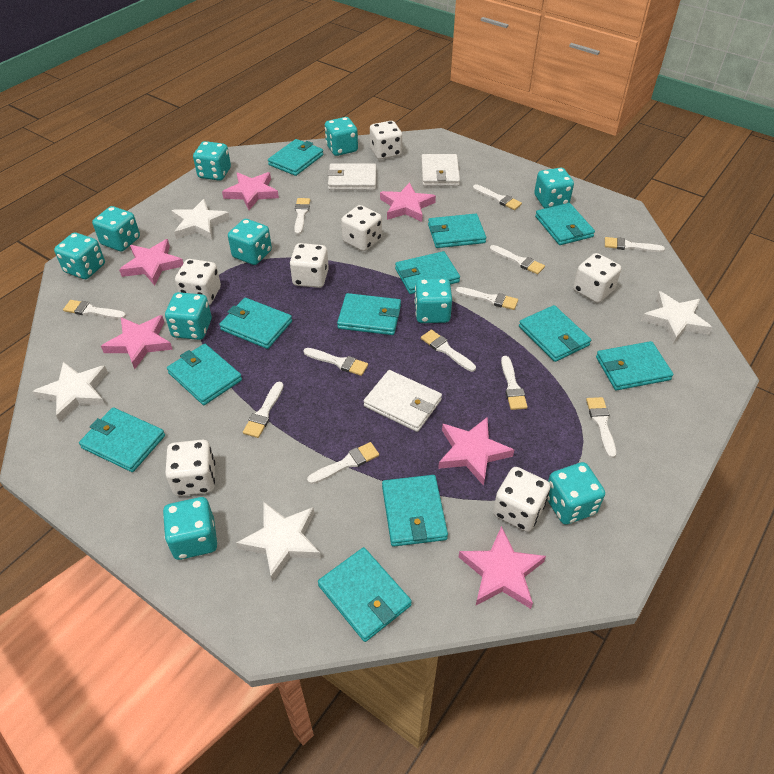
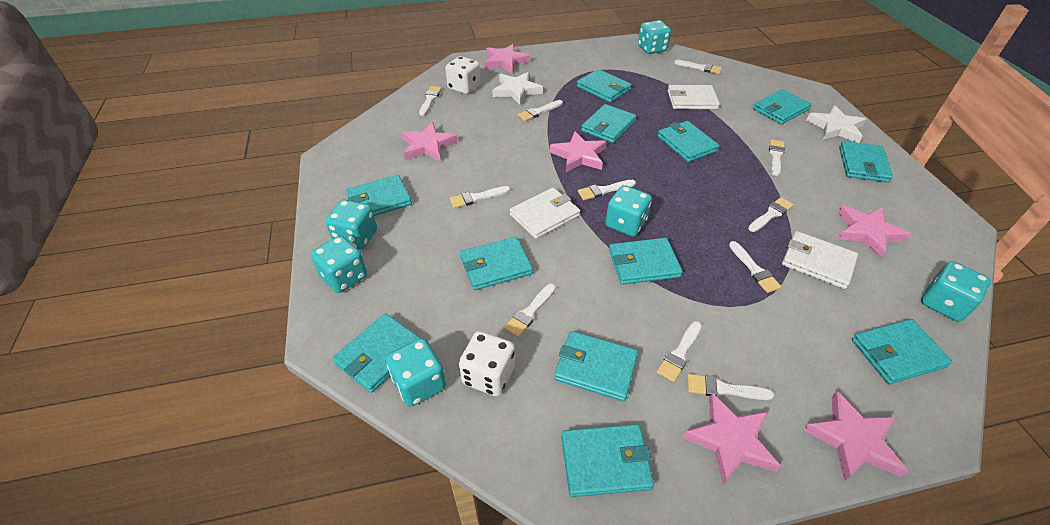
turquoise dice: 10 -> 6
white brush: 12 -> 11
white dice: 7 -> 2
white star: 4 -> 2

